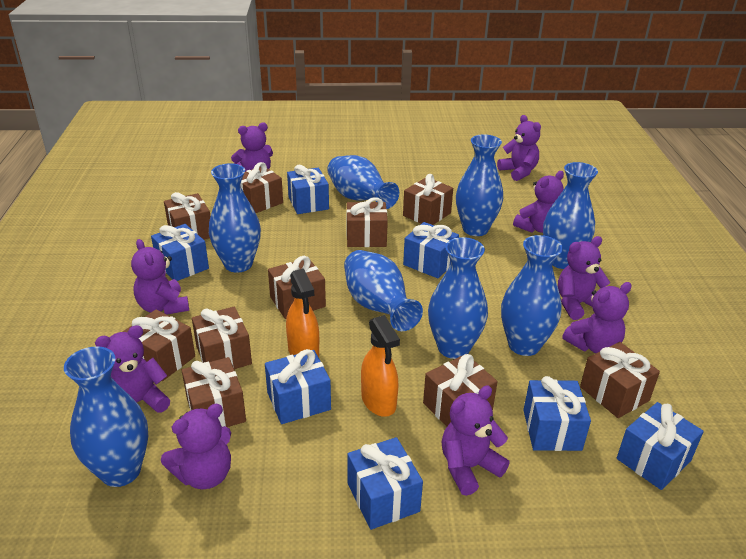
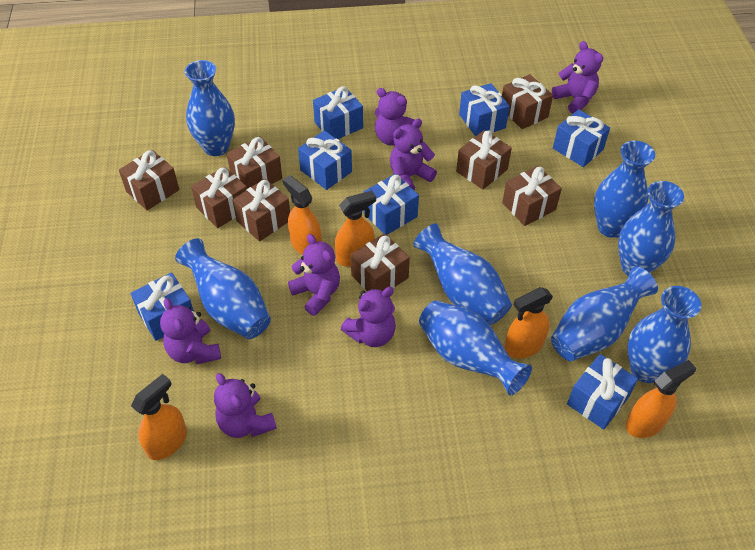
brown gift: 10 -> 8
orange spray bottle: 2 -> 5
purple teddy bear: 9 -> 7

